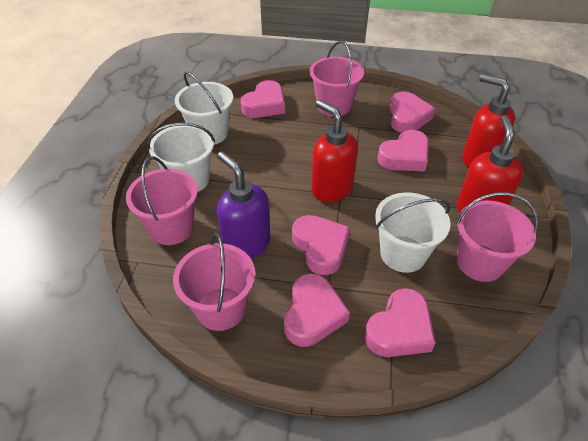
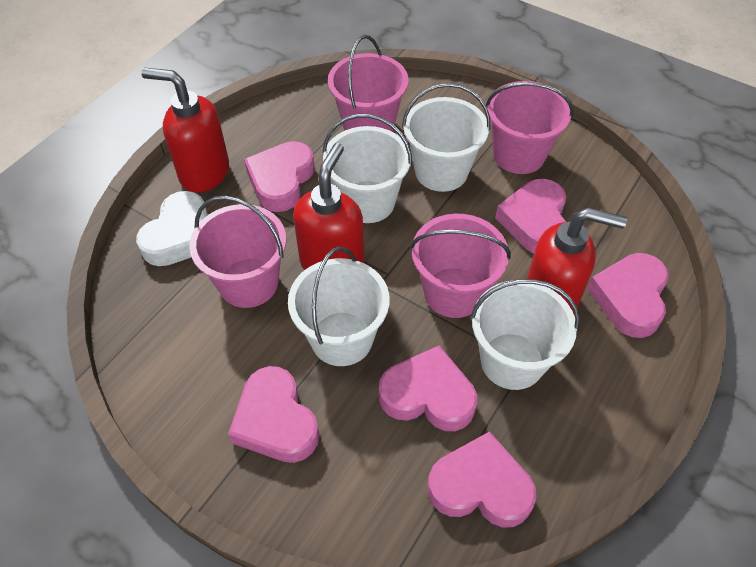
purple soap dispenser: 1 -> 0
white bucket: 3 -> 4
white heart: 0 -> 1

